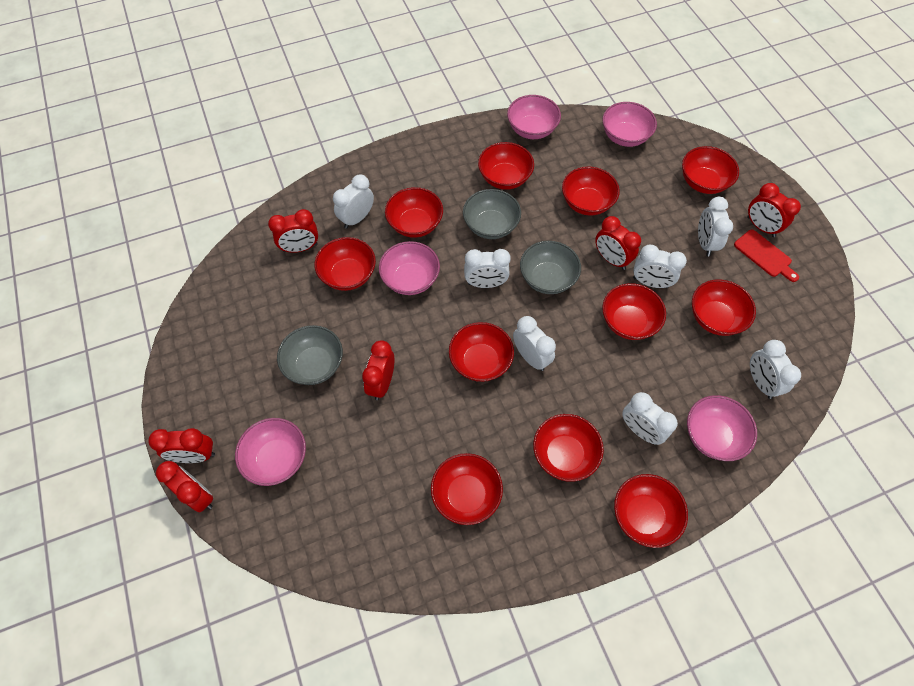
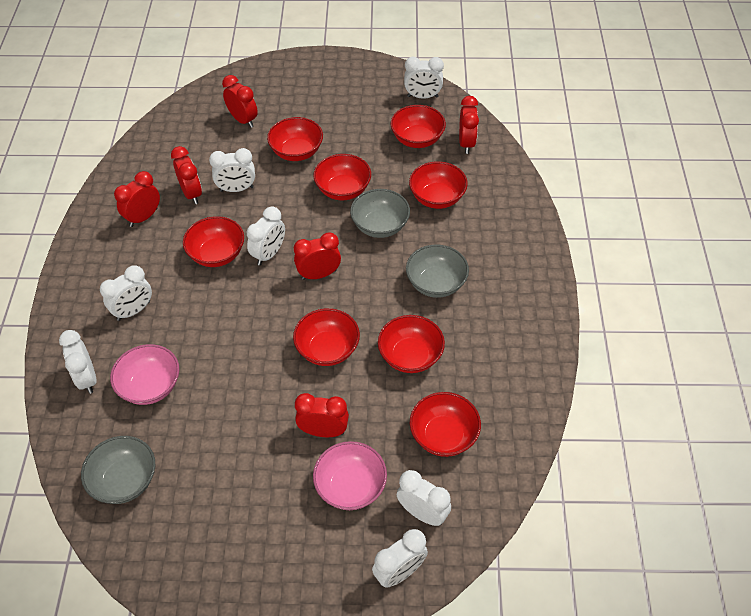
pink bowl: 5 -> 2
red bowl: 11 -> 8
red cutting board: 1 -> 0

